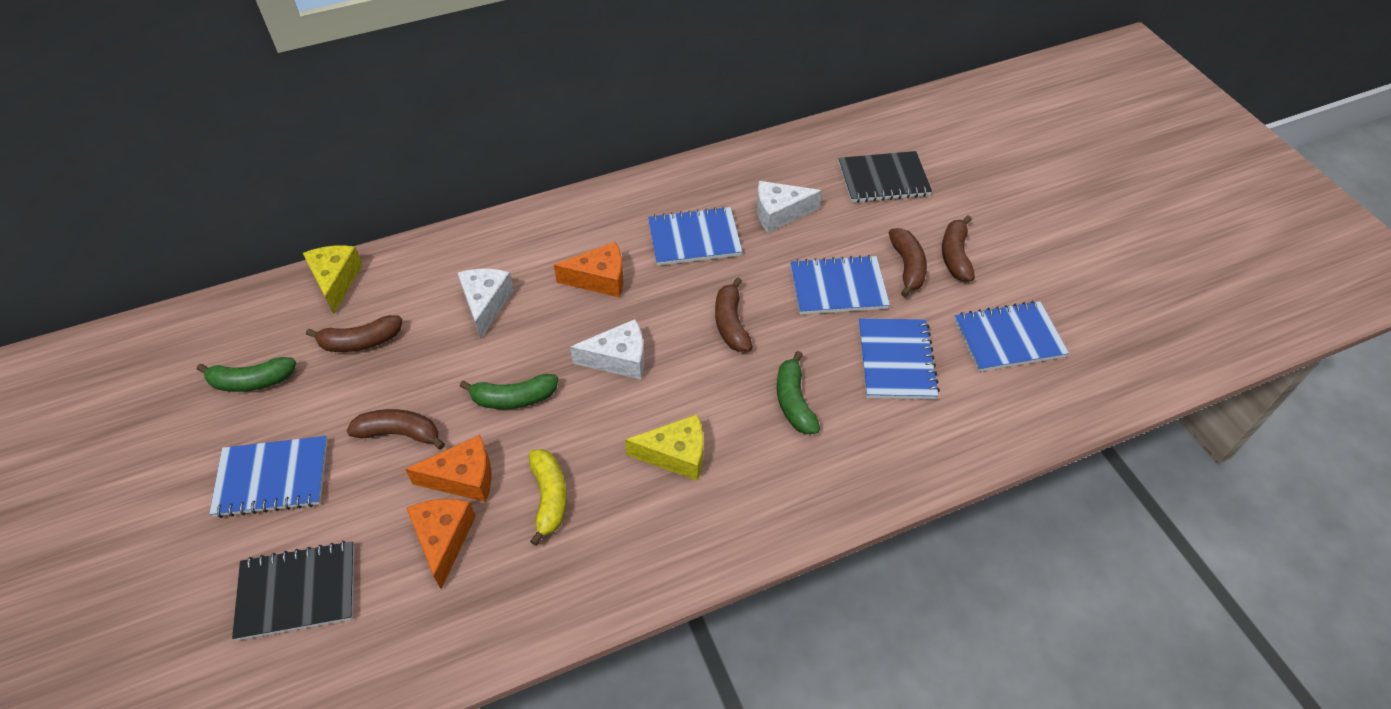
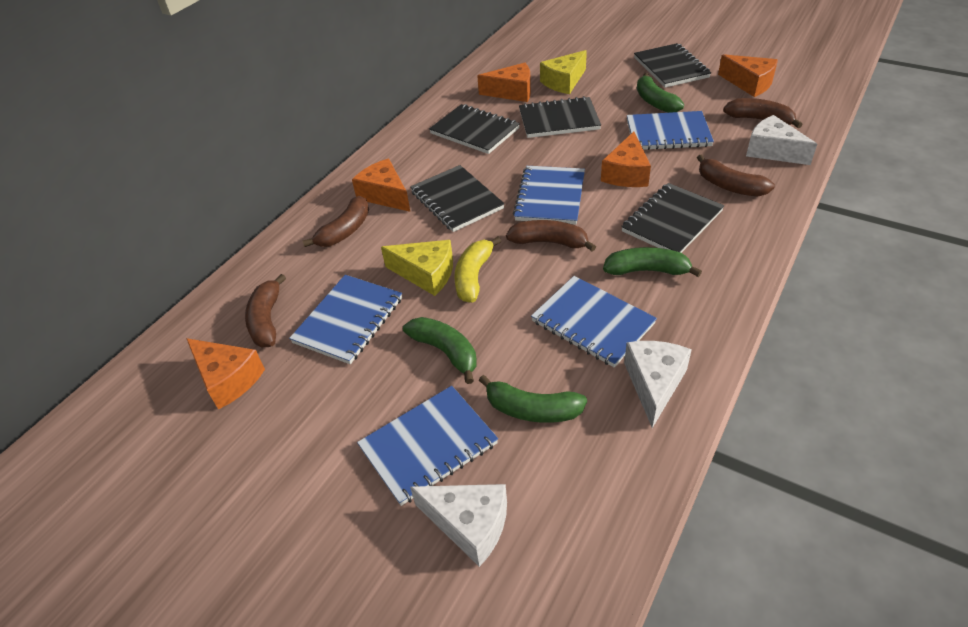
black notebook: 2 -> 5
green banana: 3 -> 4
orange cheese: 3 -> 5

